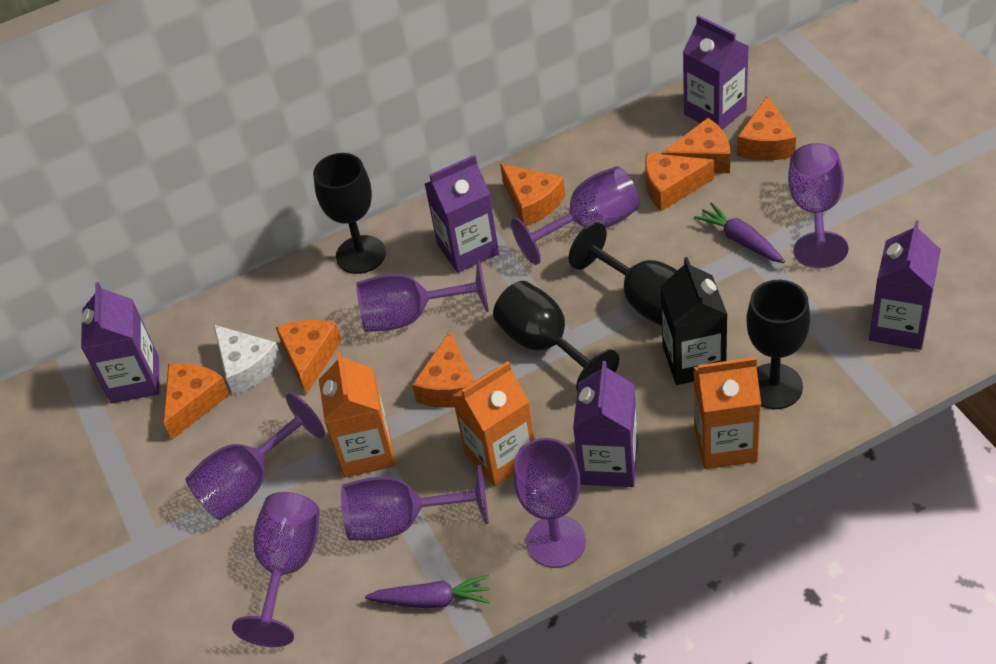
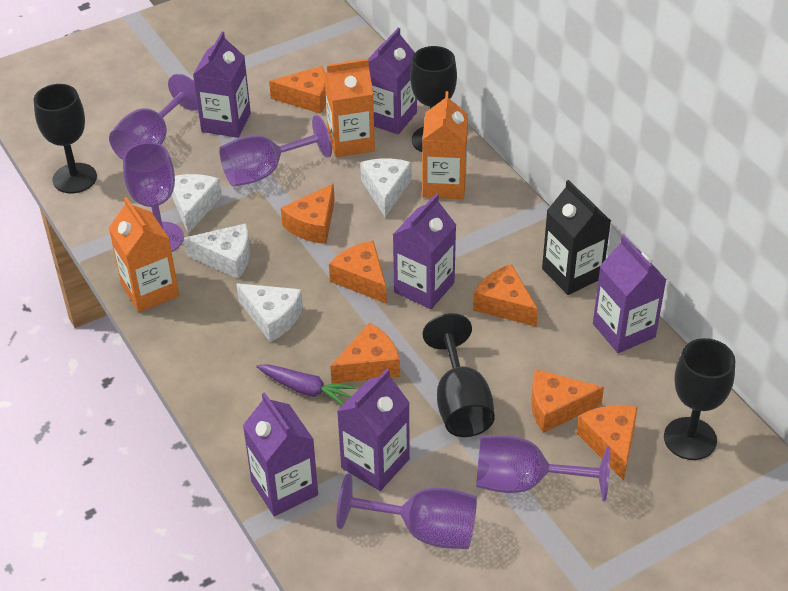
purple carrot: 2 -> 1
purple carton: 5 -> 6
purple goblet: 7 -> 5
white cheese: 1 -> 4

